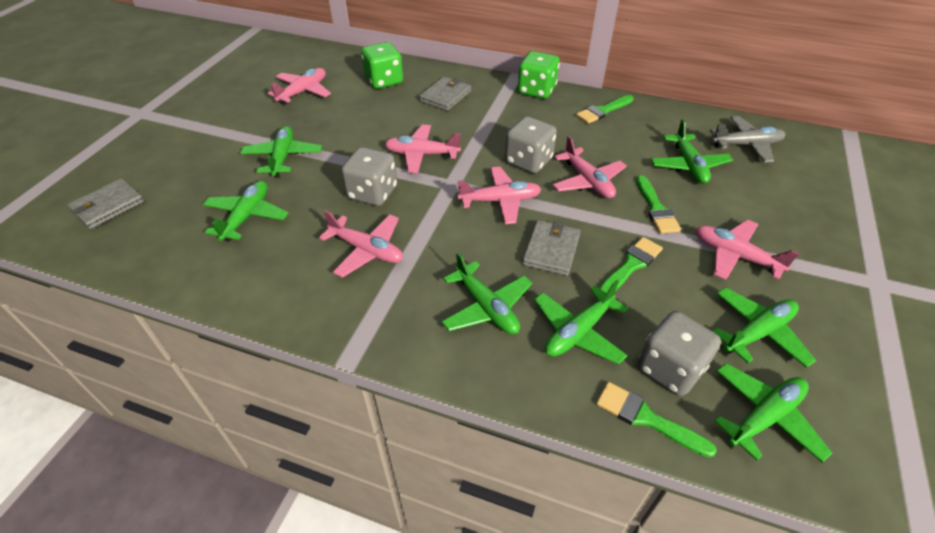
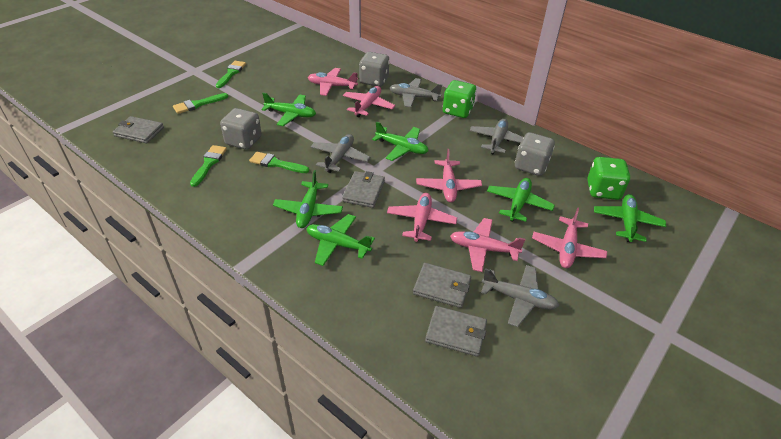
green plane: 7 -> 6
grey plane: 1 -> 4
grey wallet: 3 -> 4

